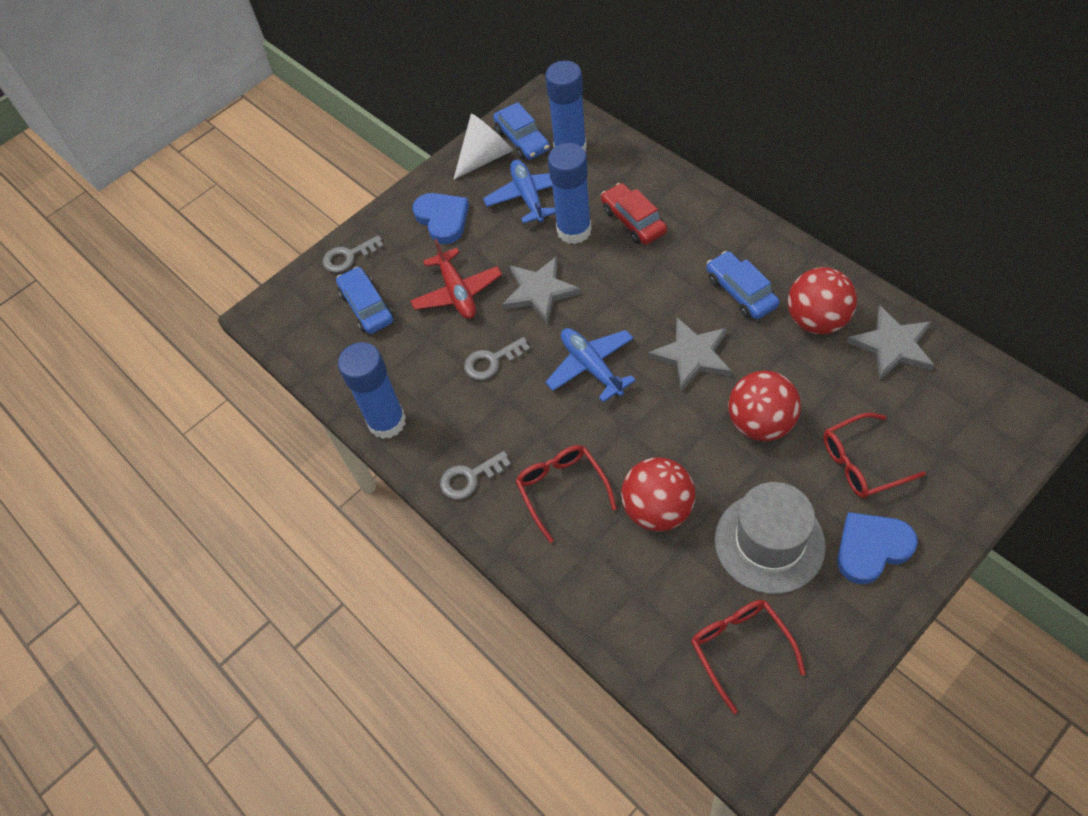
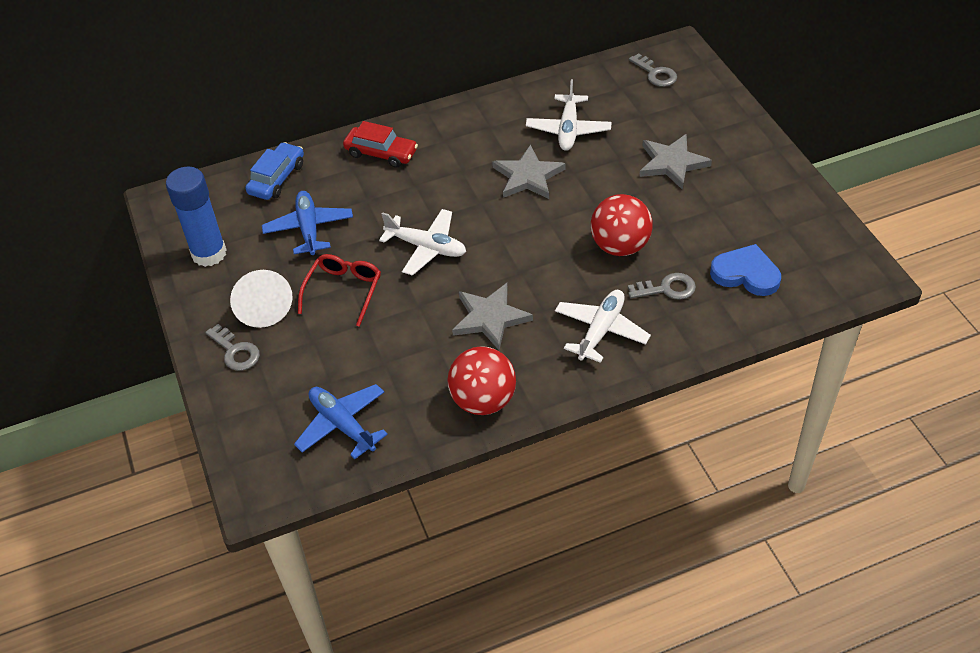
blue car: 3 -> 1
blue glue stick: 3 -> 1
blue heart: 2 -> 1
grey hat: 1 -> 0
red ball: 3 -> 2
red glasses: 3 -> 1
red plane: 1 -> 0
white plane: 0 -> 3

